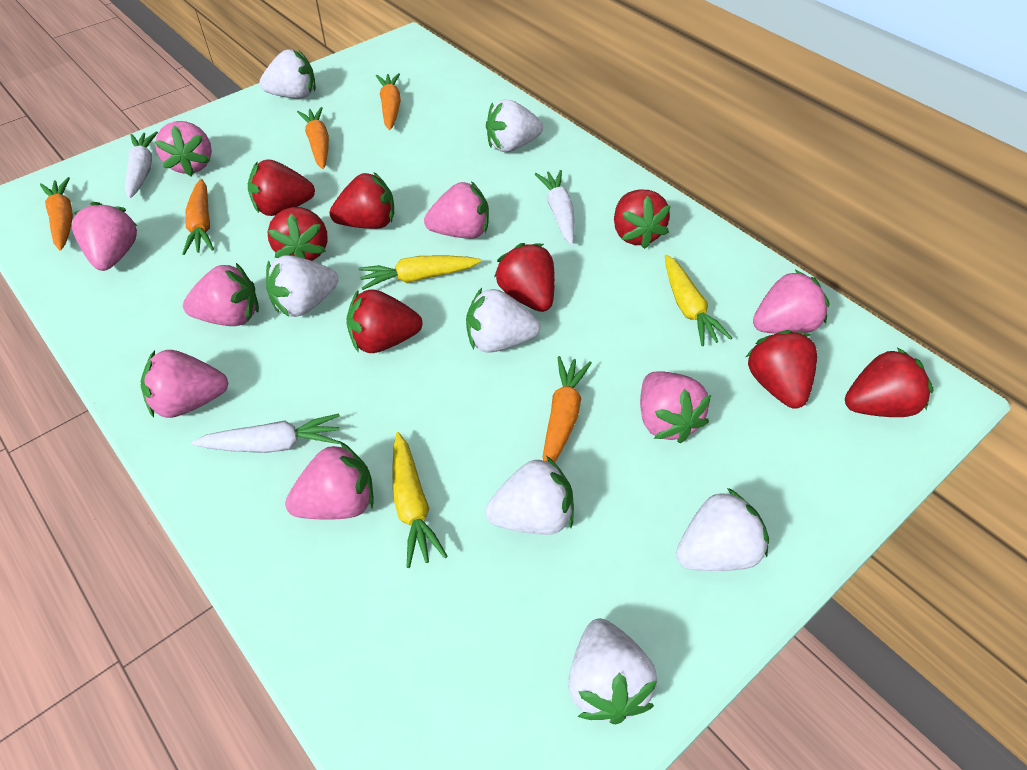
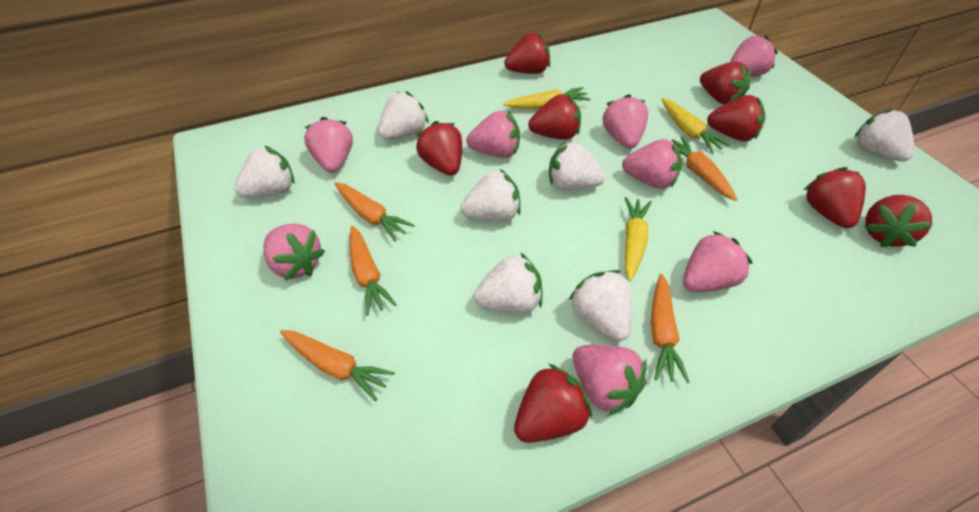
white carrot: 3 -> 0

